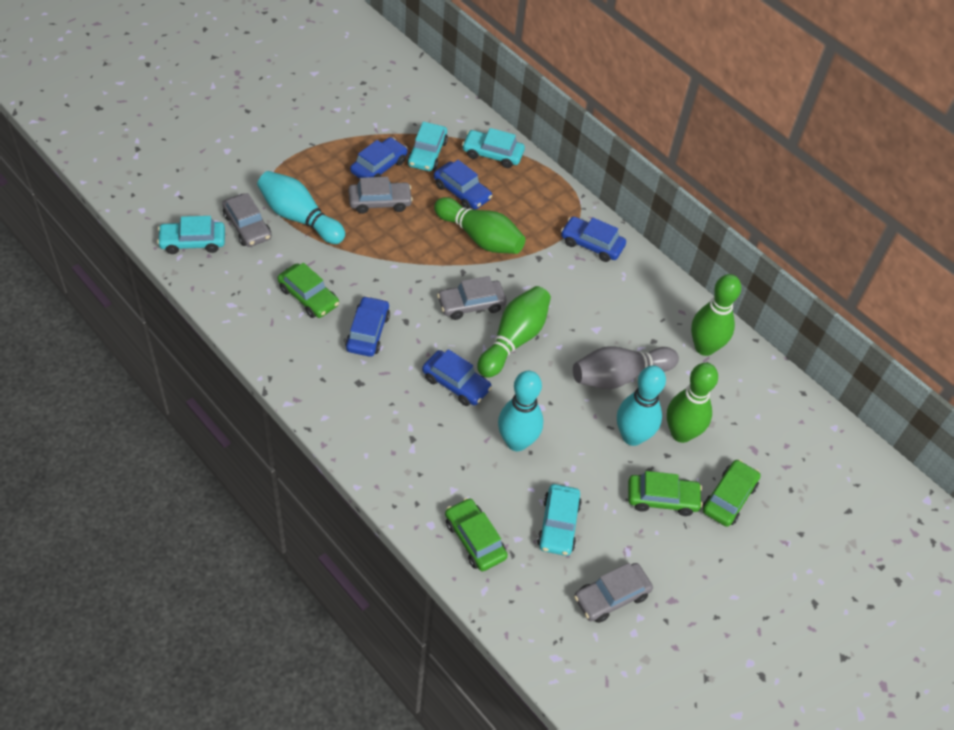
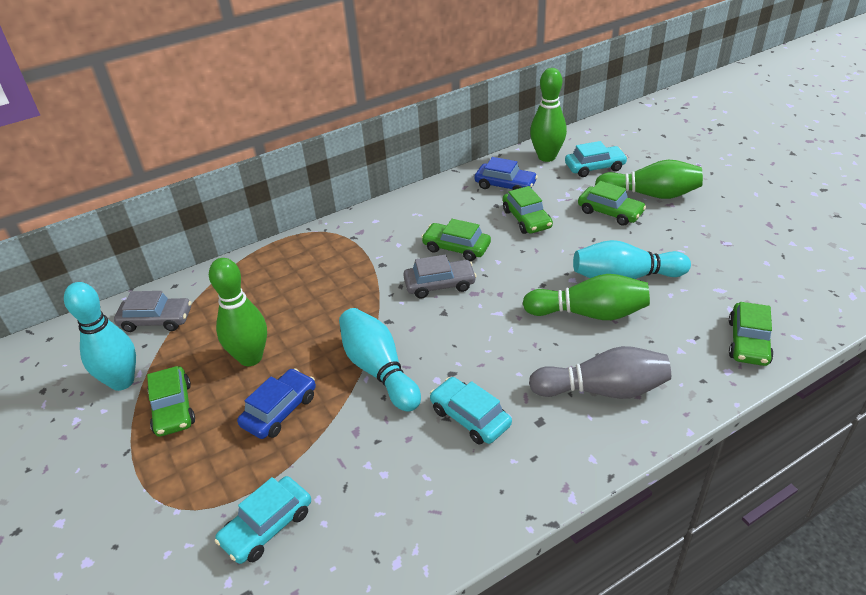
blue car: 5 -> 2
green car: 4 -> 5
grey car: 4 -> 2
turquoise car: 4 -> 3

